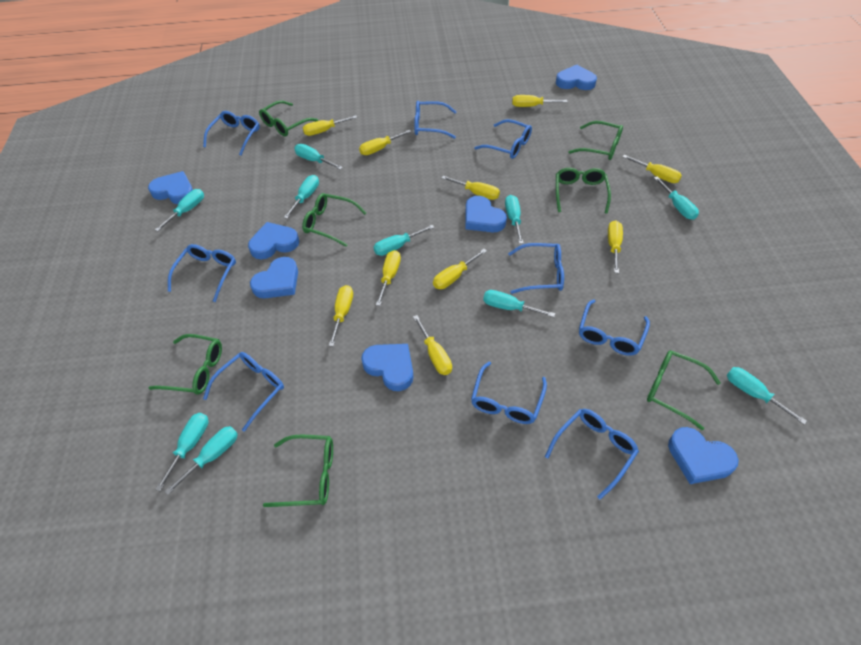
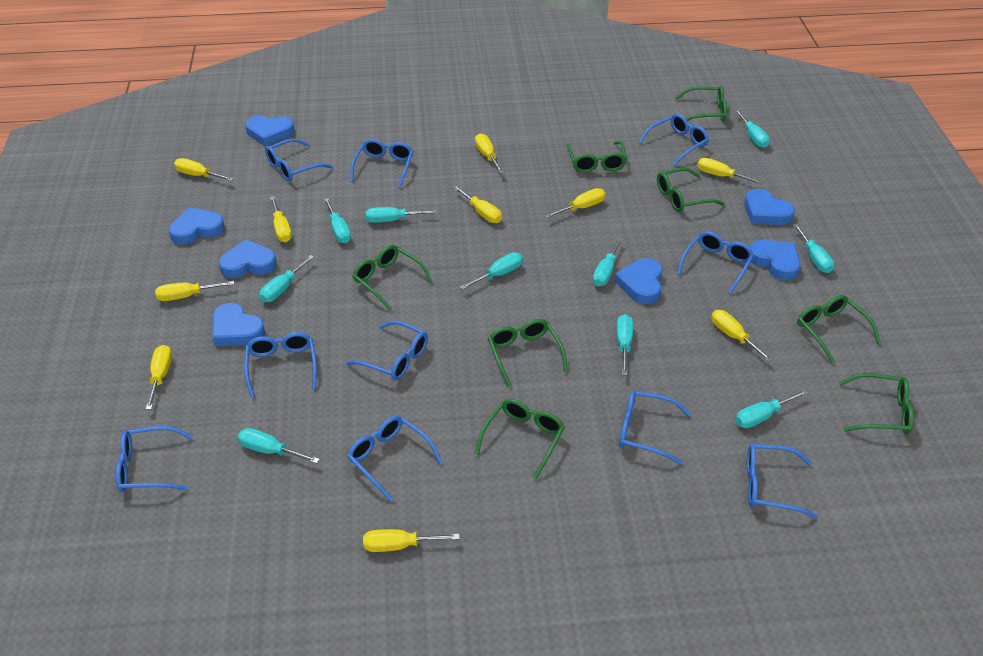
blue glasses: 9 -> 10
green glasses: 7 -> 8

